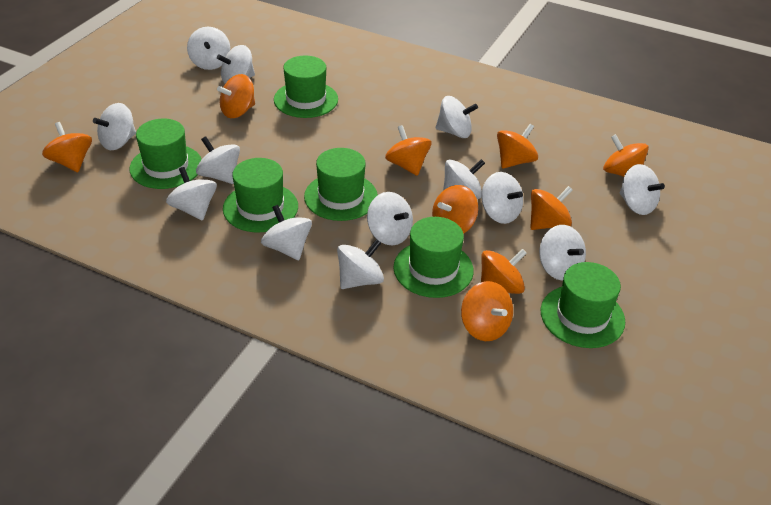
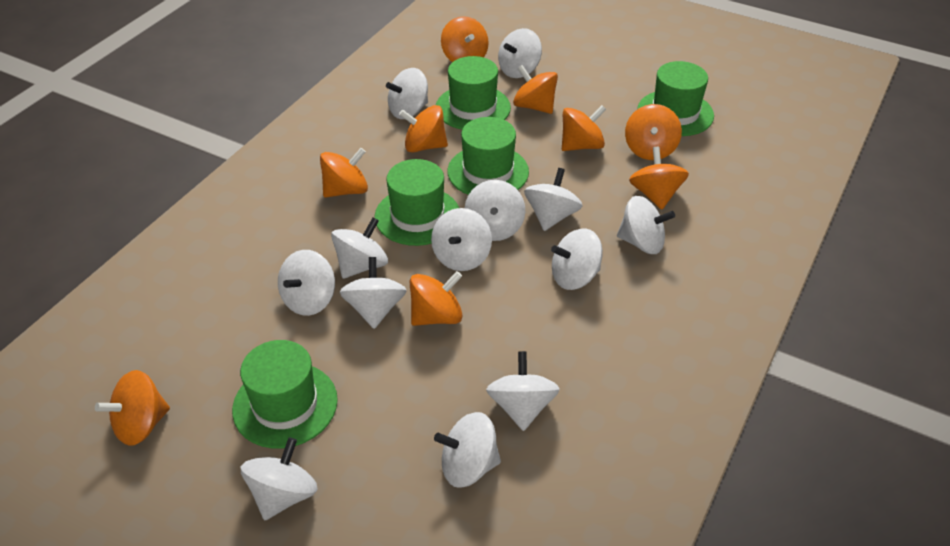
green hat: 6 -> 5

